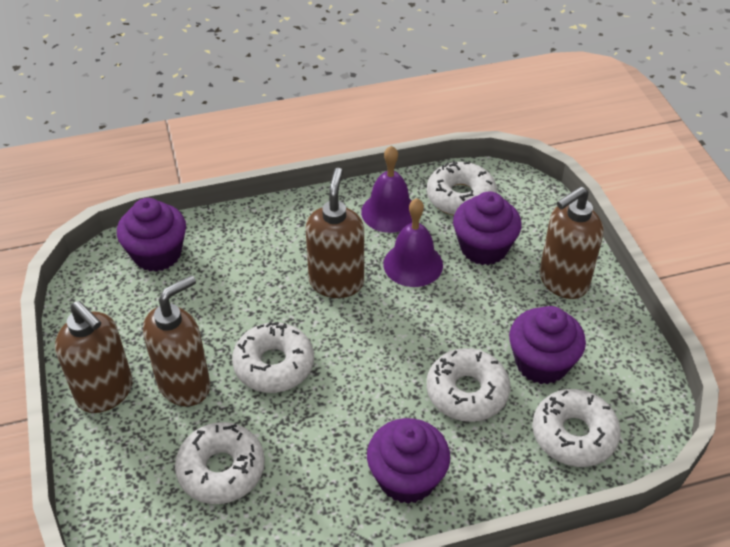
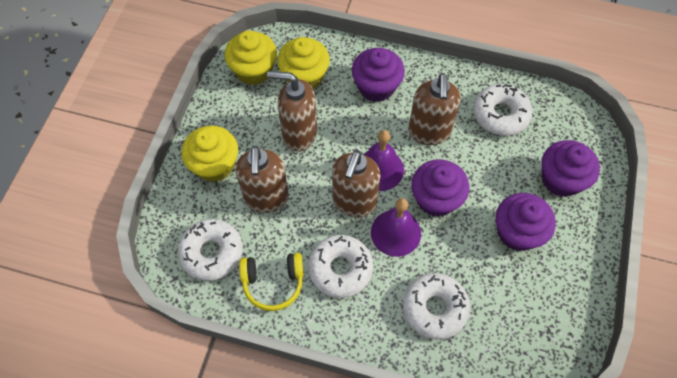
white donut: 5 -> 4
yellow cupcake: 0 -> 3
yellow headphones: 0 -> 1

